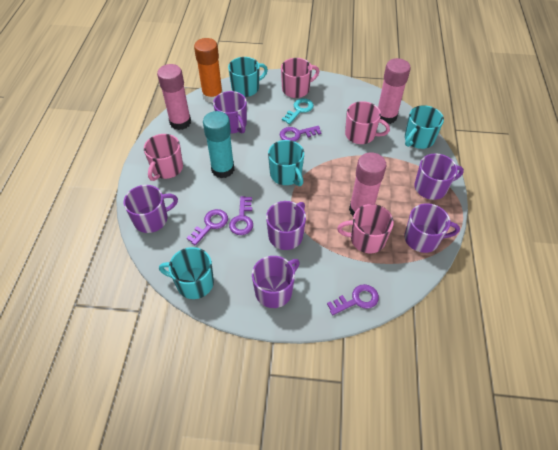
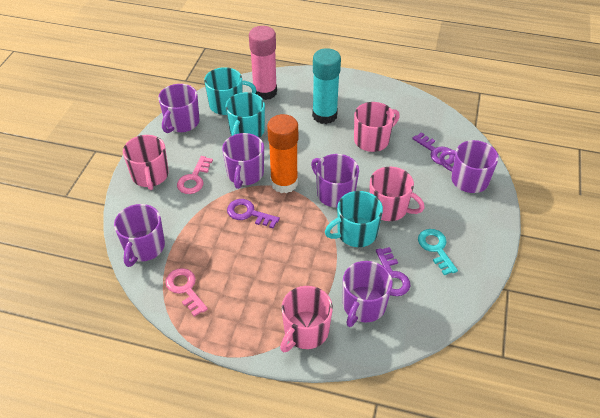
pink glue stick: 3 -> 1
pink key: 0 -> 2
purple key: 4 -> 3
turquoise mug: 4 -> 3

